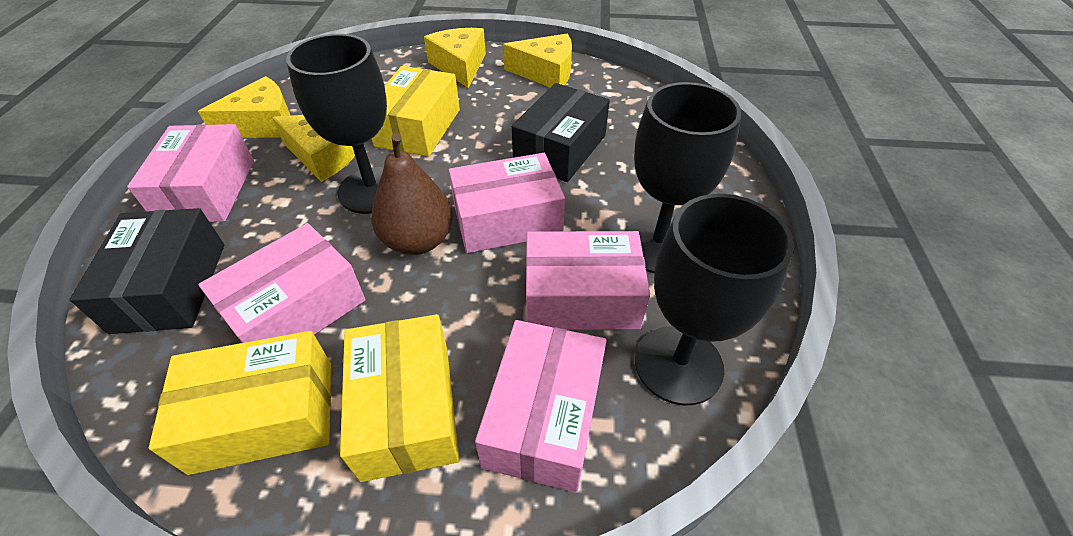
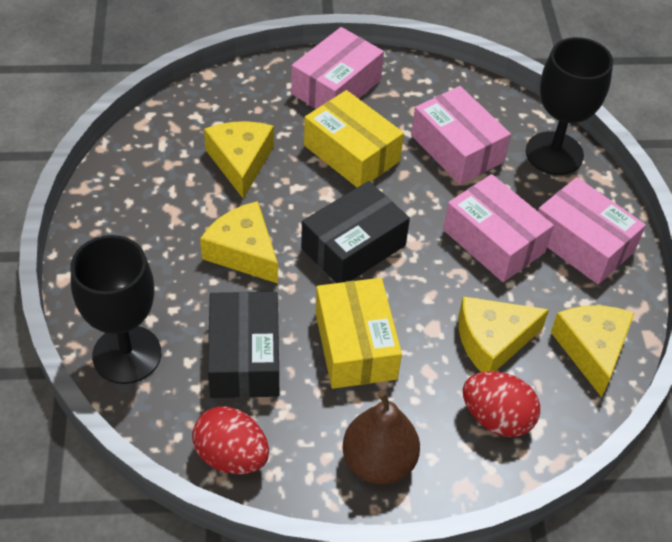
black goblet: 3 -> 2
pink box: 5 -> 4
red egg: 0 -> 2
yellow box: 3 -> 2

